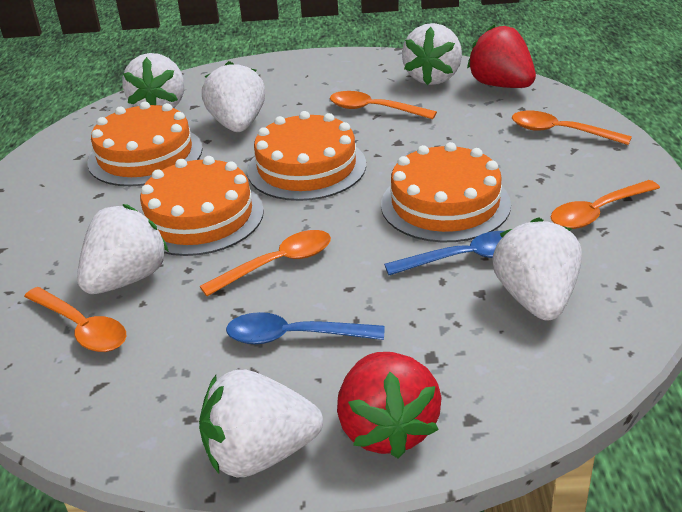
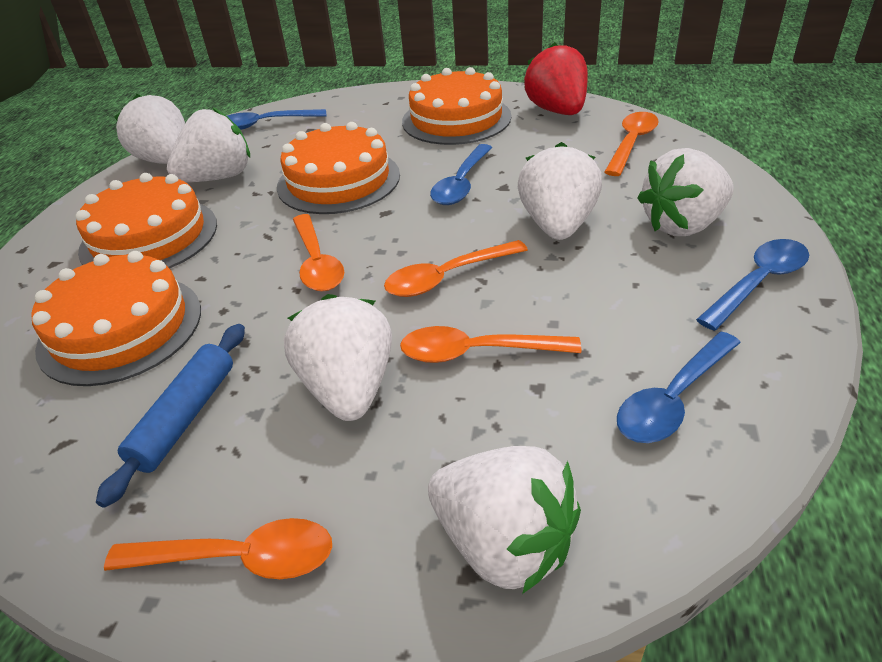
blue rolling pin: 0 -> 1
blue spoon: 2 -> 4
red strawberry: 2 -> 1

